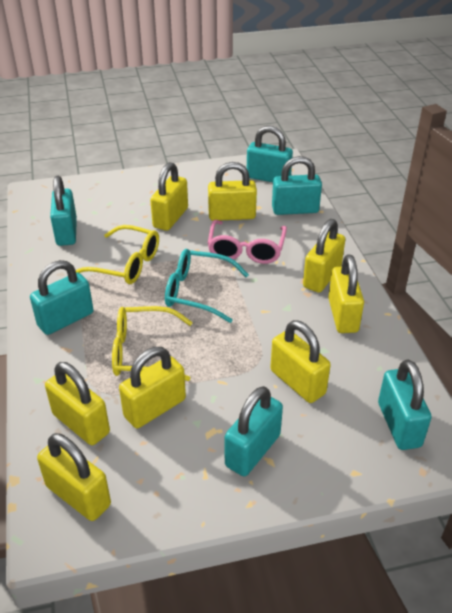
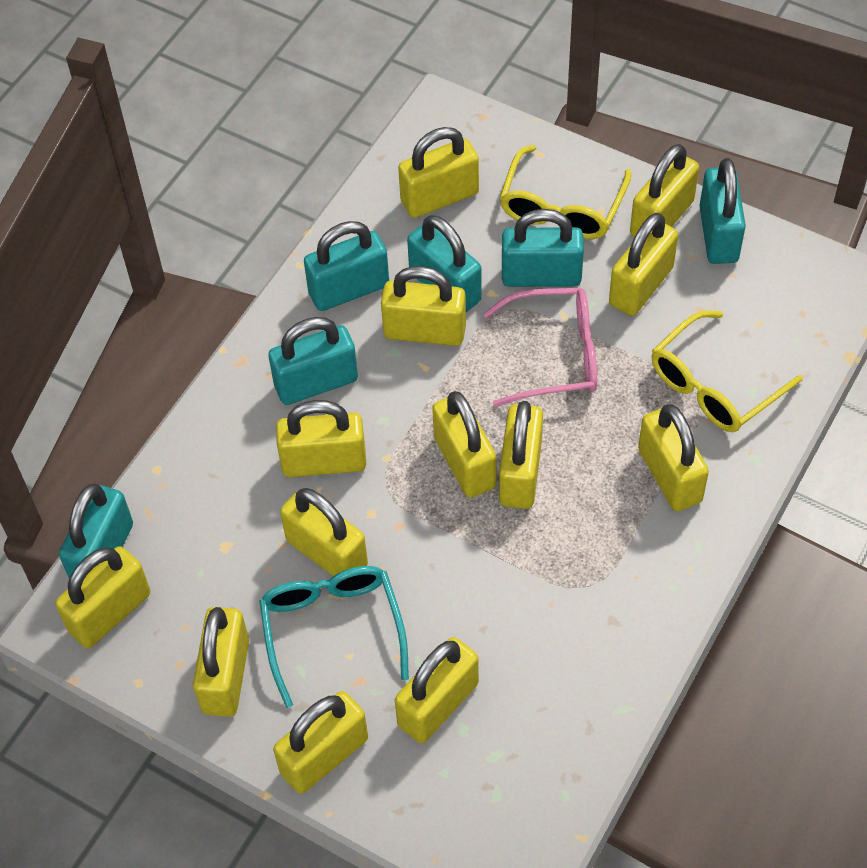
yellow padlock: 8 -> 13

